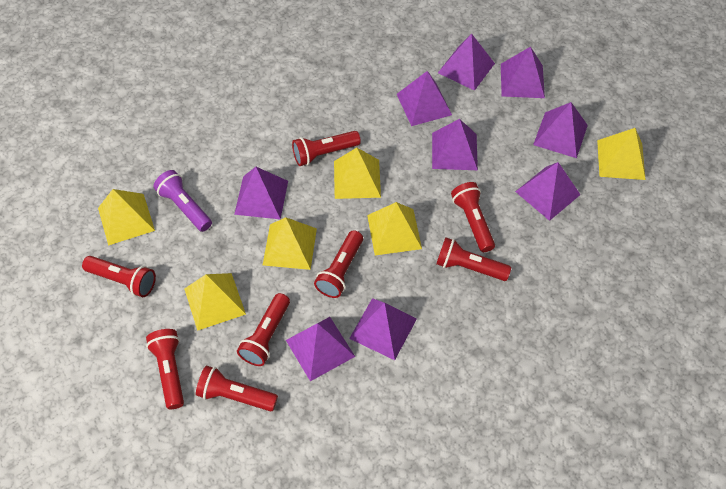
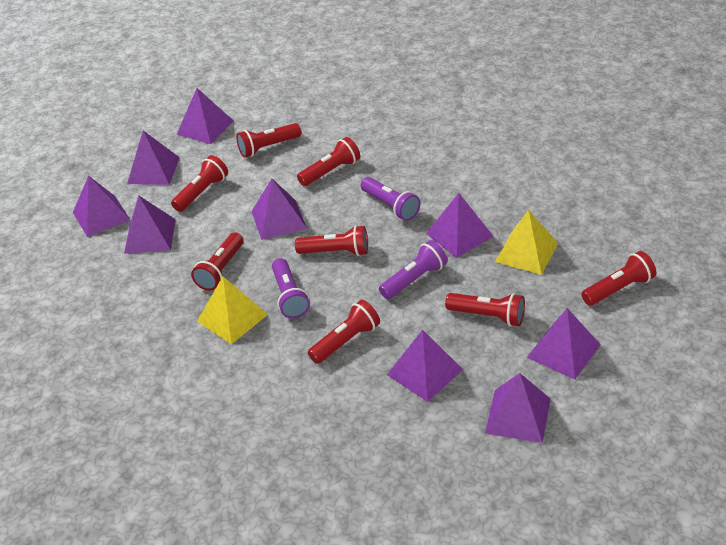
purple flashlight: 1 -> 3
yellow pyramid: 6 -> 2

